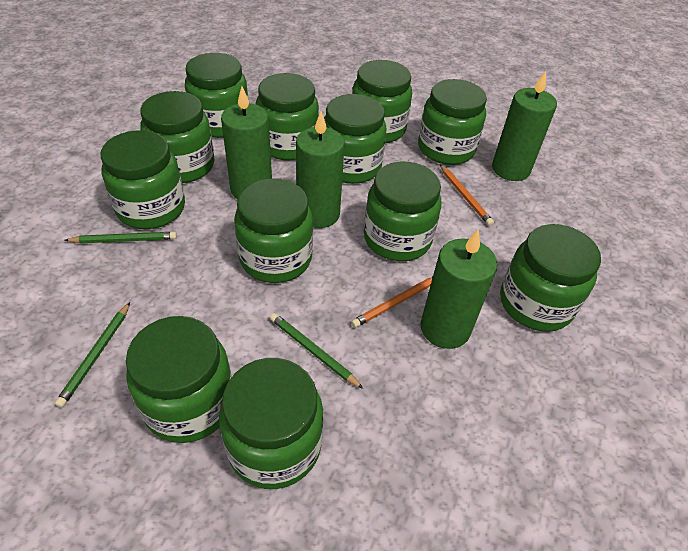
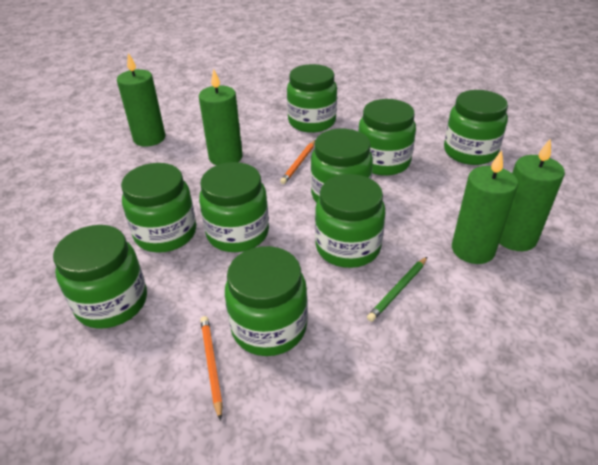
green jar: 12 -> 9
green pencil: 3 -> 1

